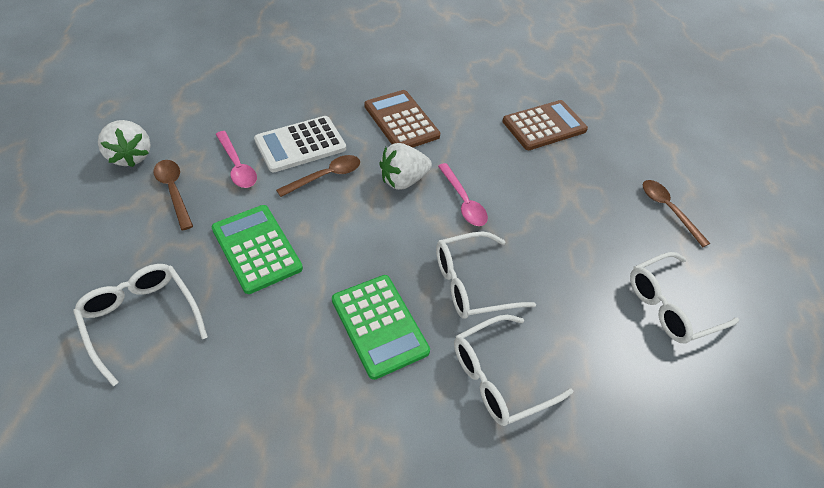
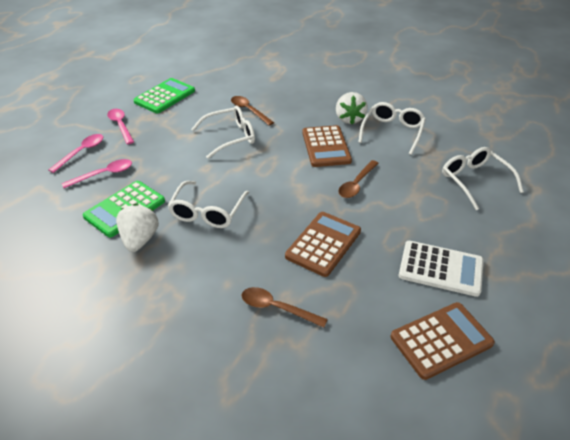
brown calculator: 2 -> 3
pink spoon: 2 -> 3

